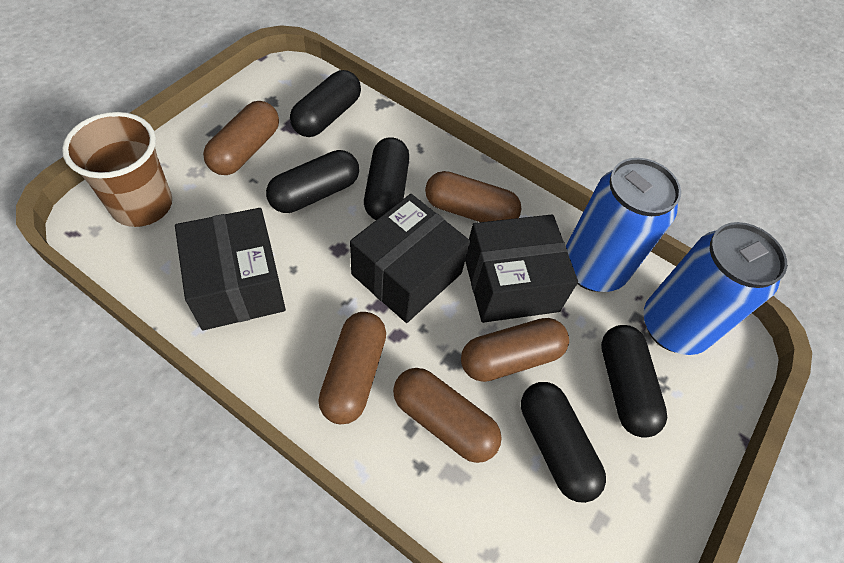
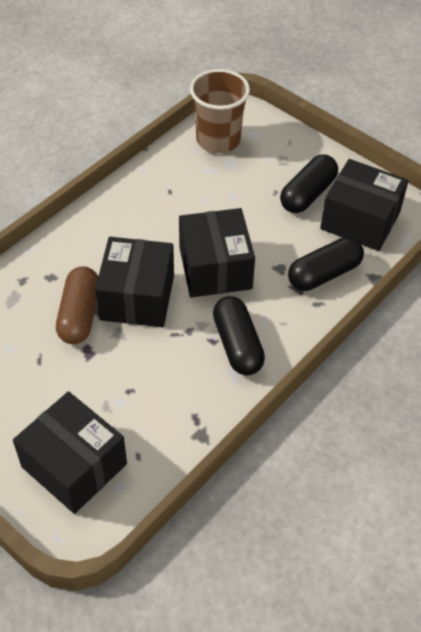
black box: 3 -> 4
black capsule: 5 -> 3
blue can: 2 -> 0
brown capsule: 5 -> 1

